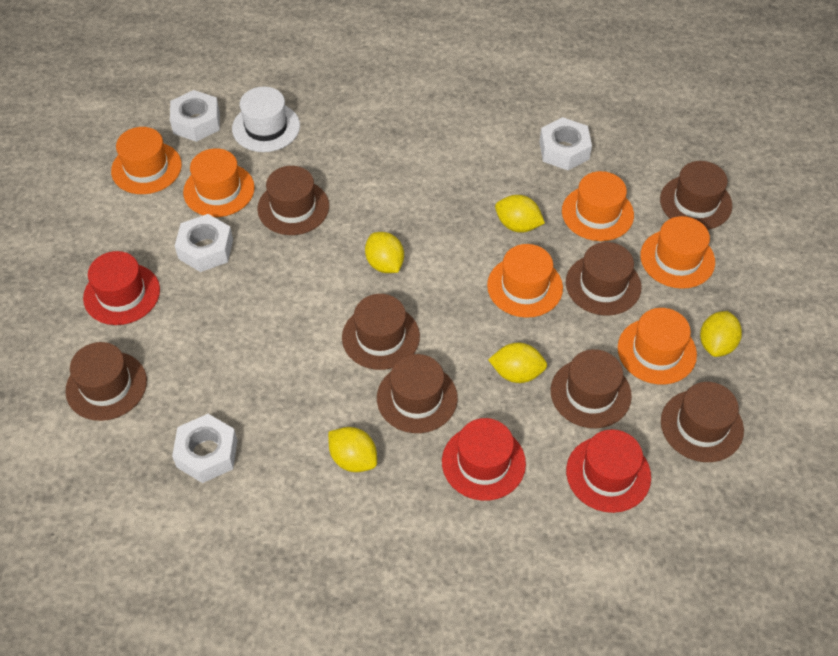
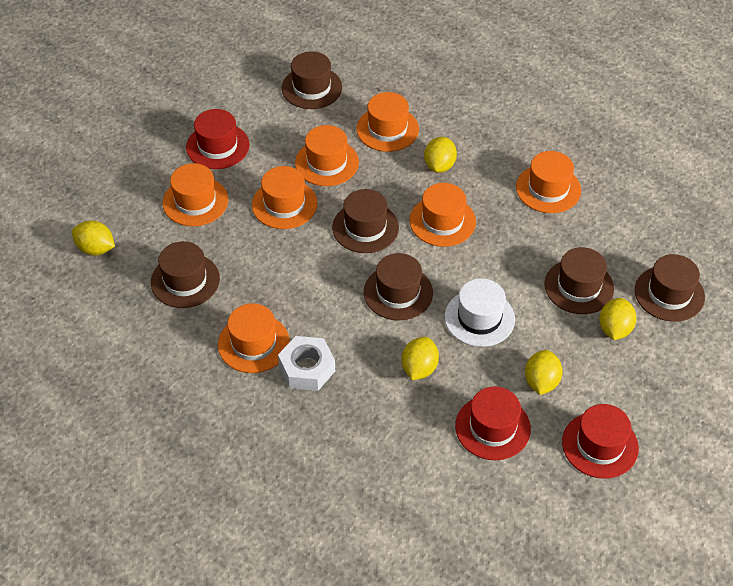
brown hat: 8 -> 6
orange hat: 6 -> 7
white nut: 4 -> 1

